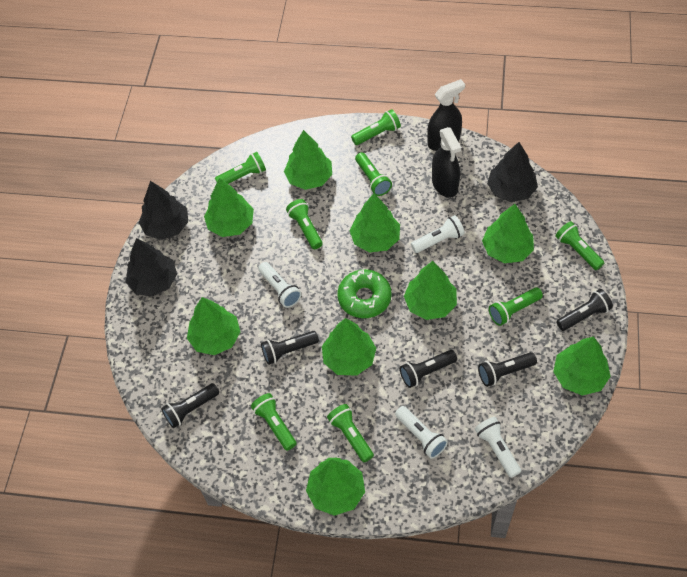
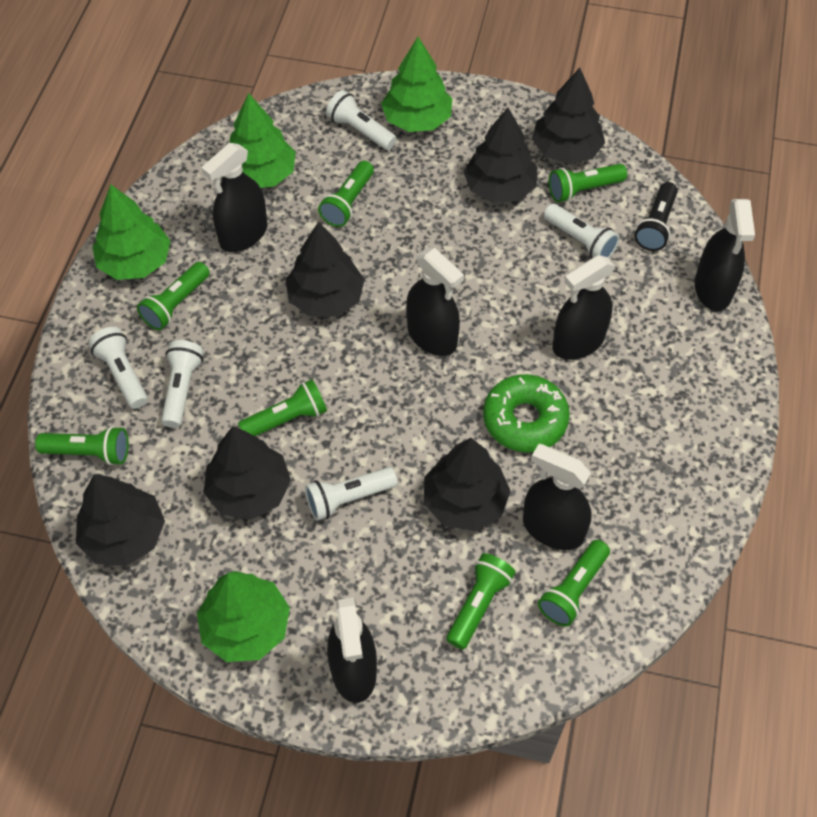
black flashlight: 5 -> 1
black spray bottle: 2 -> 6
black tree: 3 -> 6
green flashlight: 8 -> 7
green tree: 9 -> 4
white flashlight: 4 -> 5

